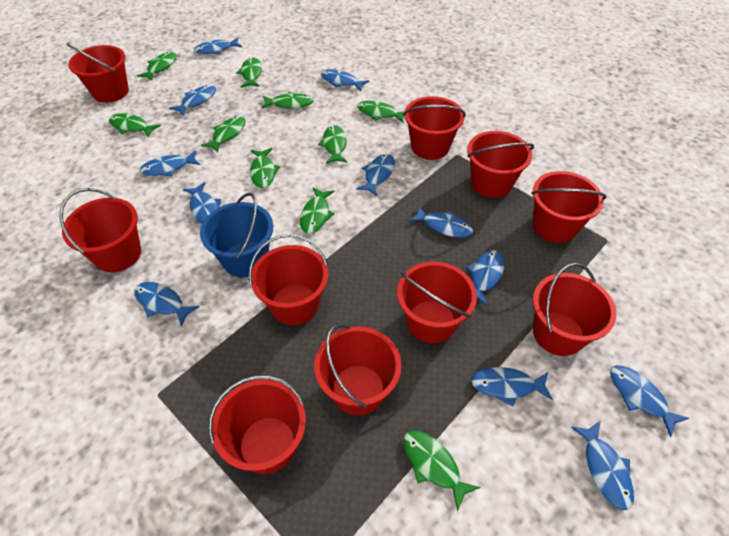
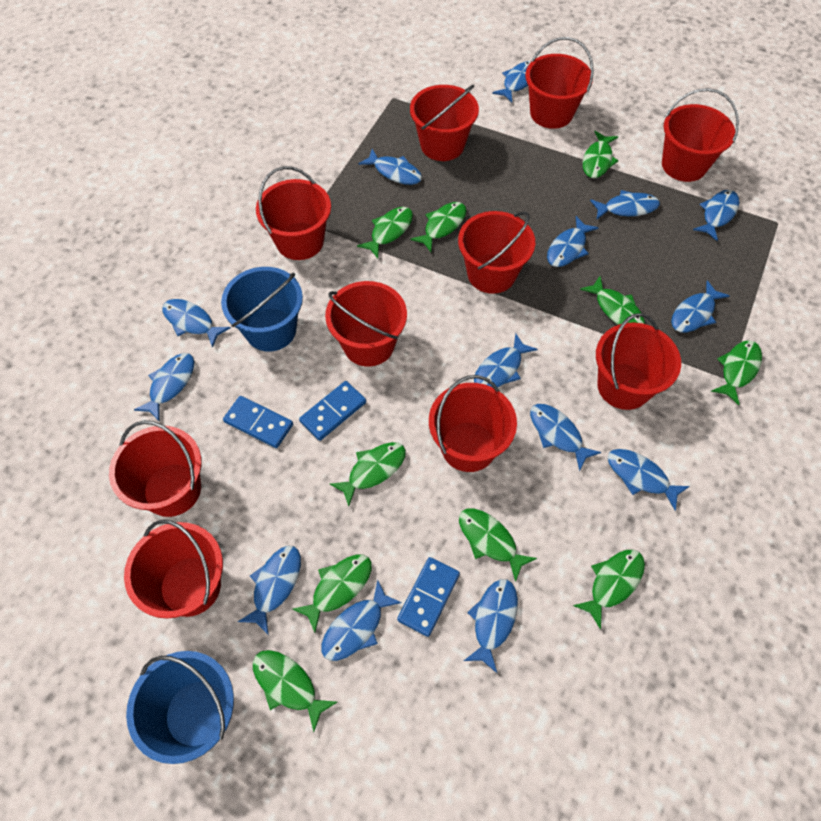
blue bucket: 1 -> 2
blue domino: 0 -> 3
blue fish: 12 -> 14

